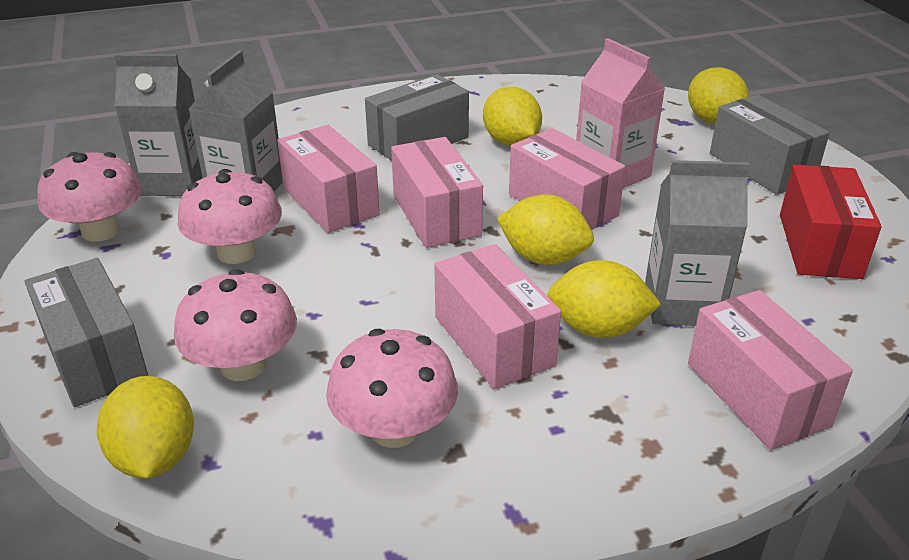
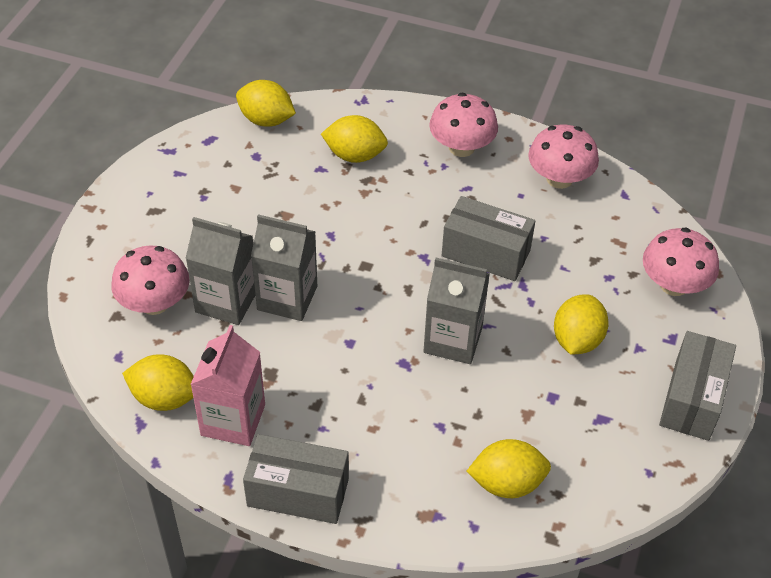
pink box: 5 -> 0
red box: 1 -> 0

